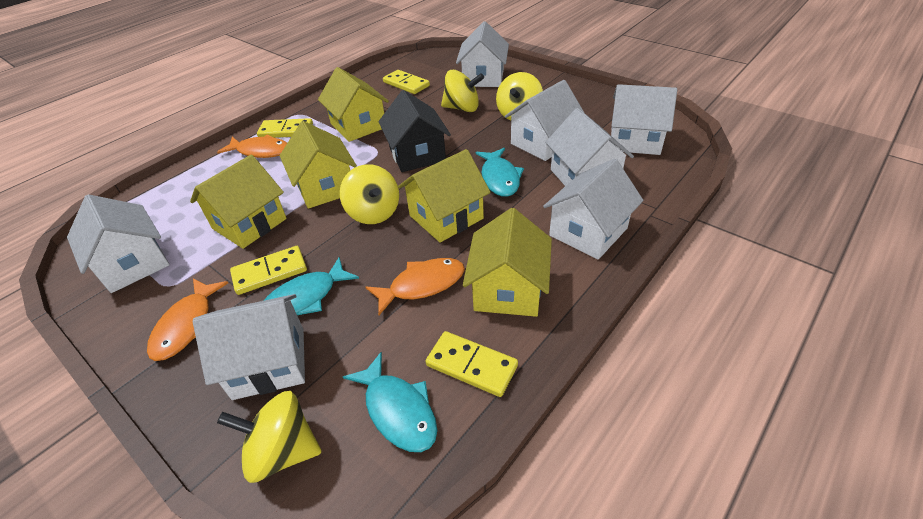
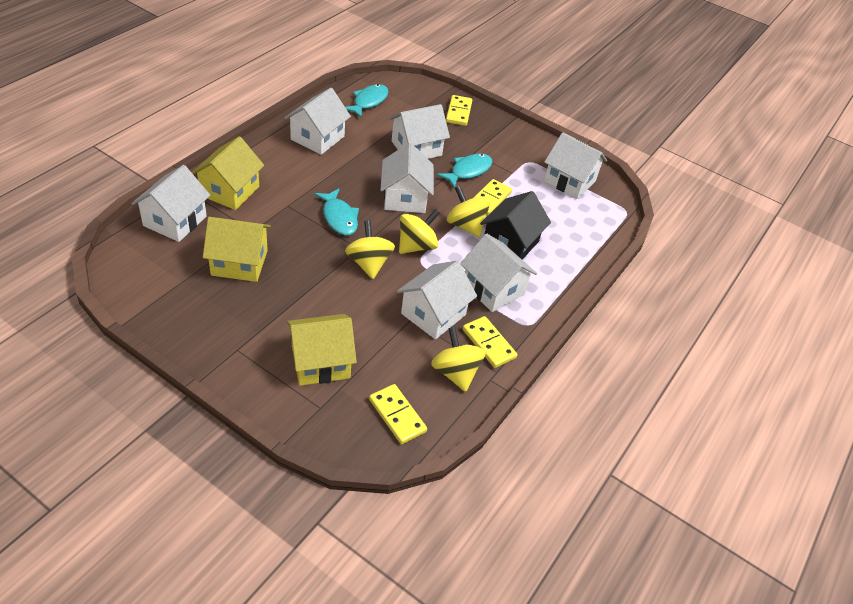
orange fish: 3 -> 0
yellow house: 5 -> 3

